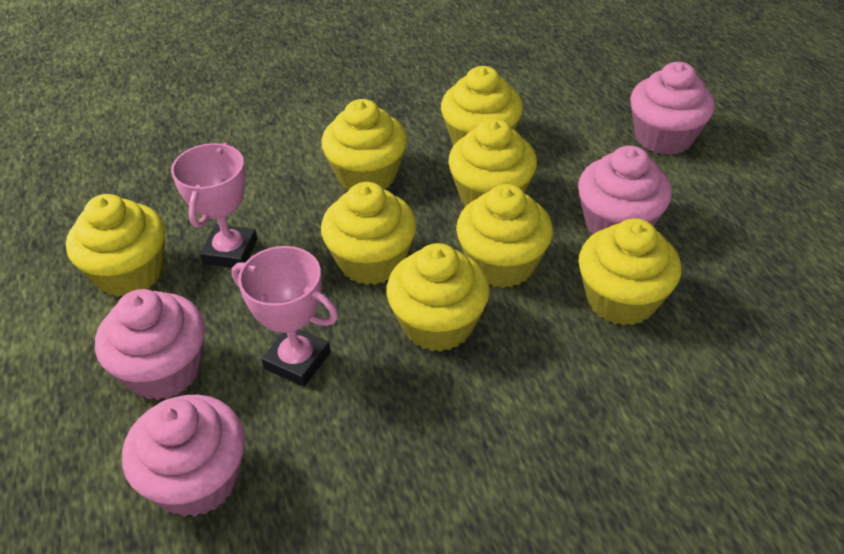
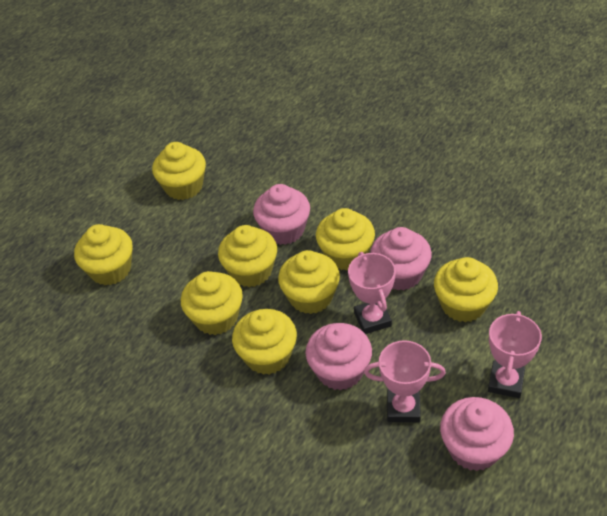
pink trophy: 2 -> 3

